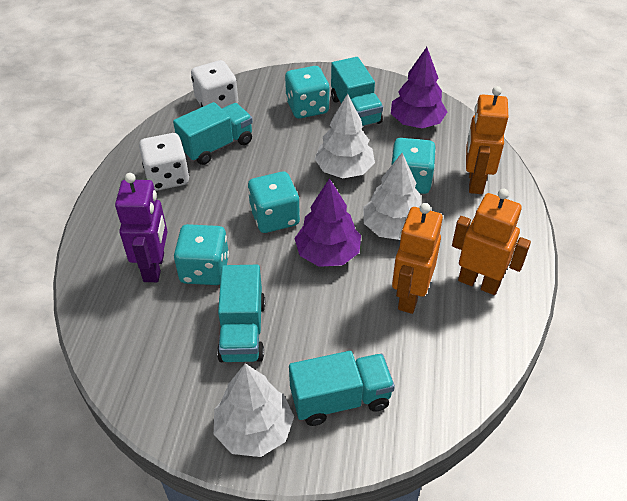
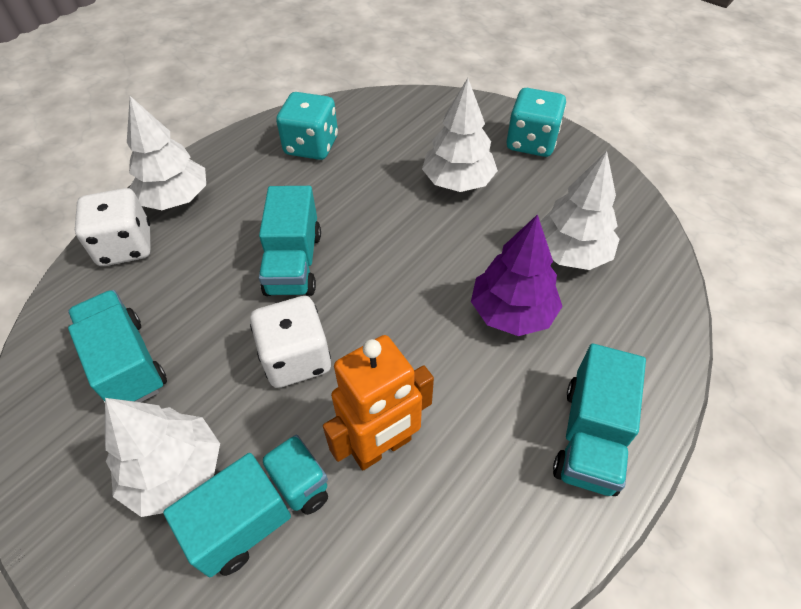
orange robot: 3 -> 1
purple robot: 1 -> 0
purple tree: 2 -> 1
turquoise dice: 4 -> 2
white tree: 3 -> 4

